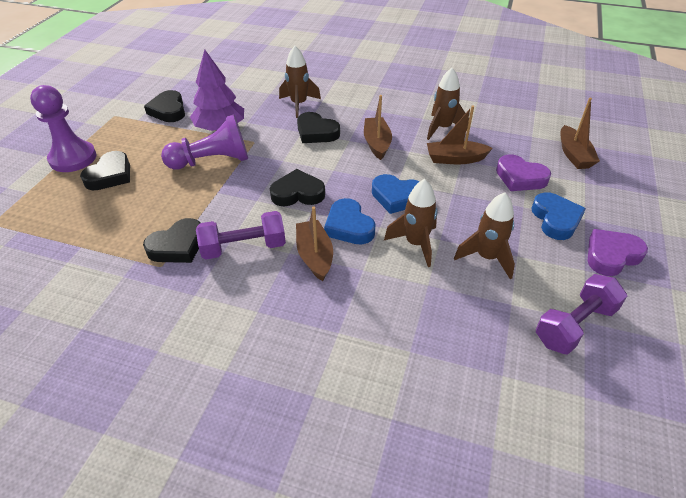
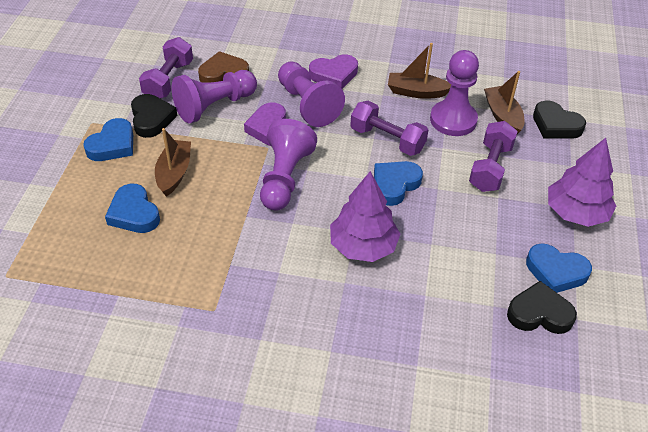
black heart: 5 -> 3
blue heart: 3 -> 4
brown boat: 4 -> 3
brown heart: 0 -> 1
brown rocket: 4 -> 0
purple dumbbell: 2 -> 3
purple pawn: 2 -> 4
purple tree: 1 -> 2

